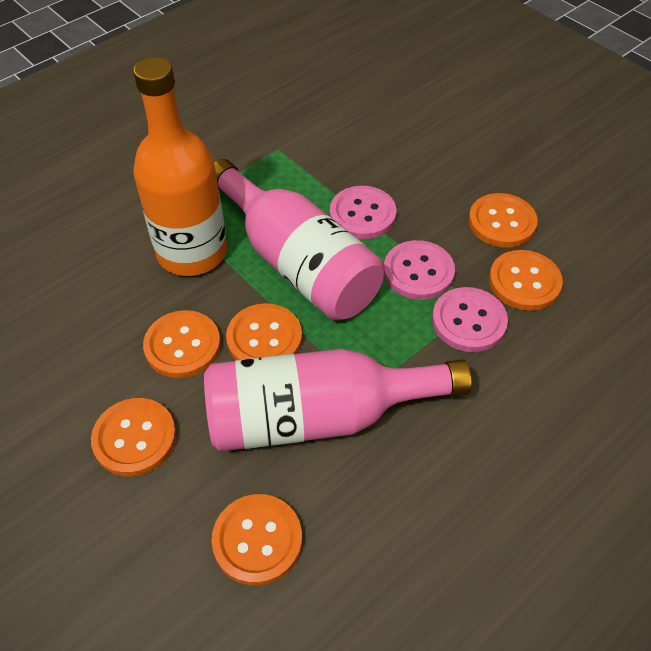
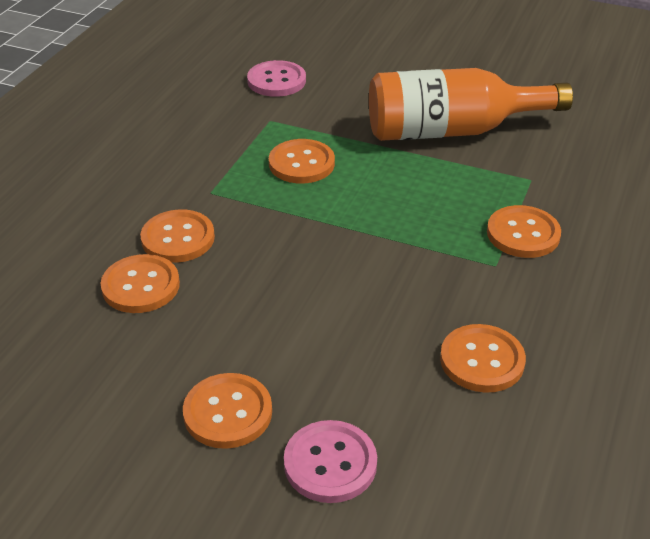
pink bottle: 2 -> 0
pink button: 3 -> 2

